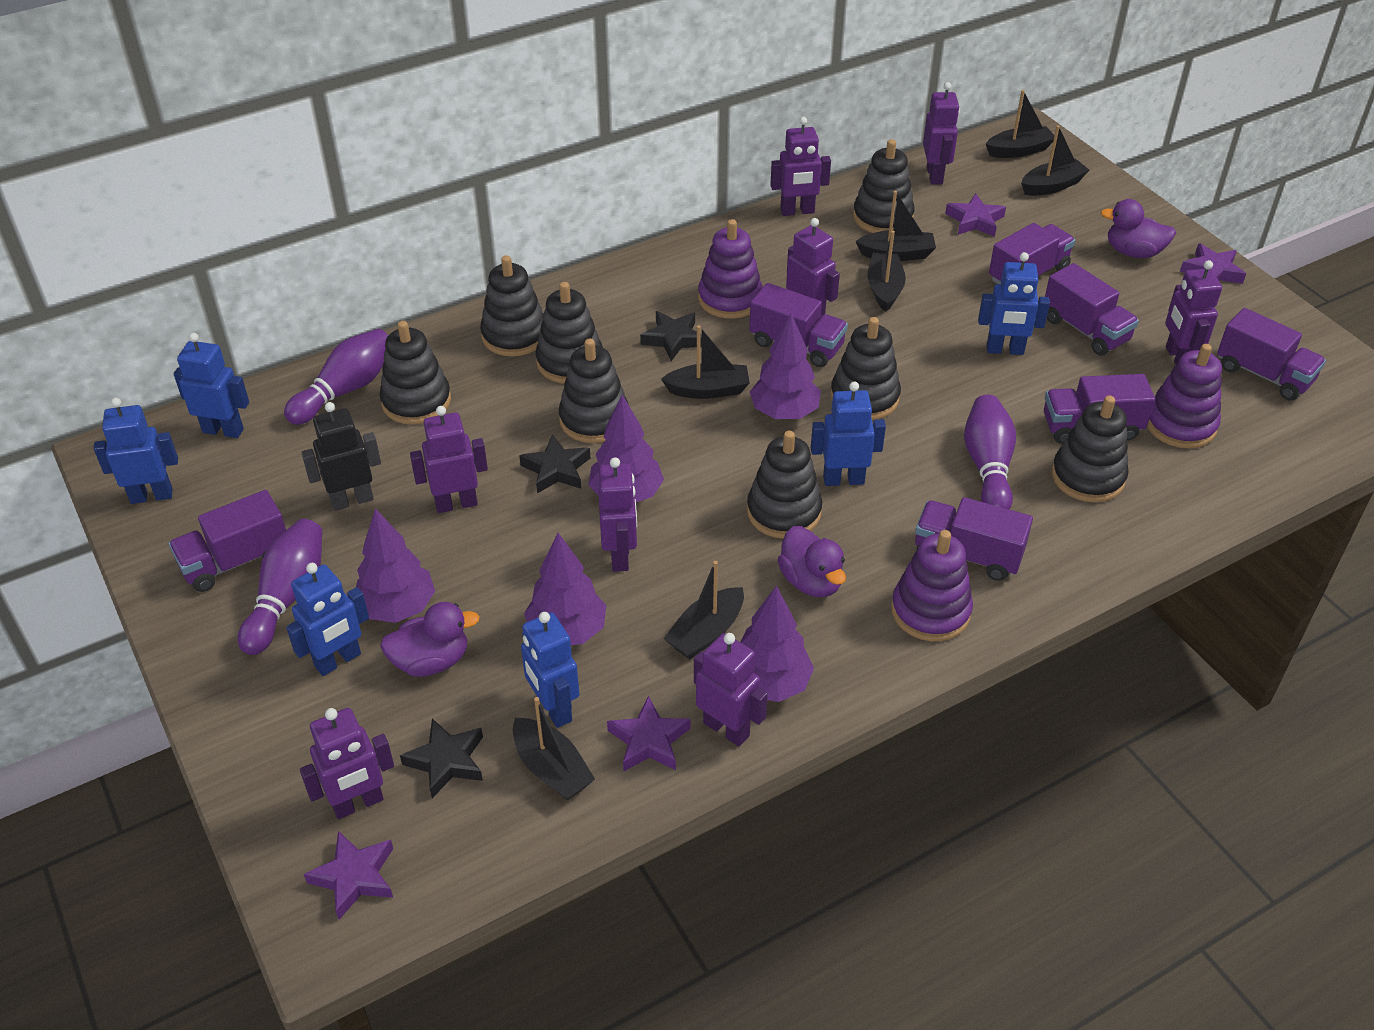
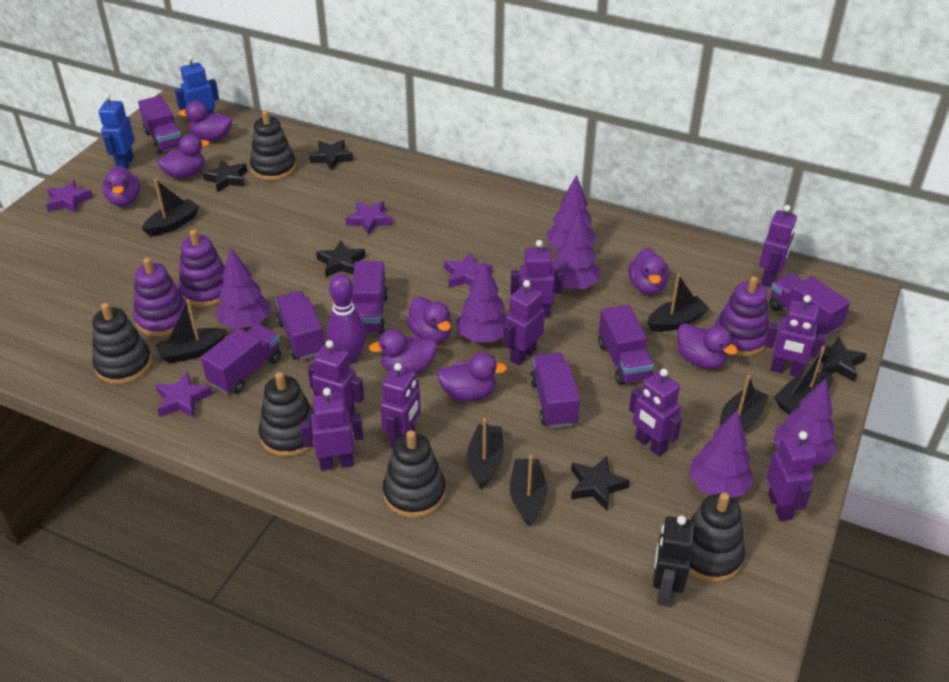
black stacking toy: 8 -> 5
black star: 3 -> 5
blue robot: 6 -> 2
purple bowling pin: 3 -> 1
purple duck: 3 -> 8
purple robot: 8 -> 9
purple tree: 5 -> 6

